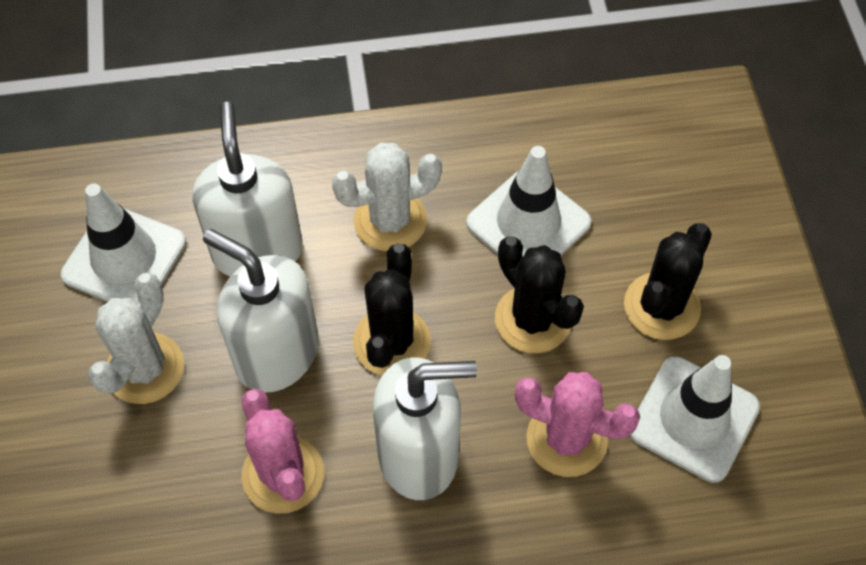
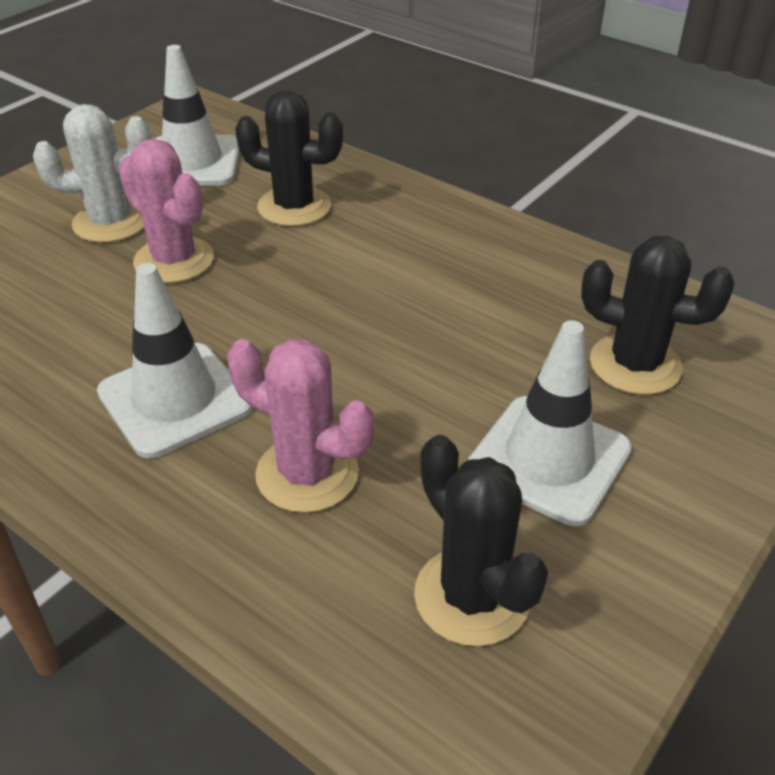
white cactus: 2 -> 1
white soap dispenser: 3 -> 0

